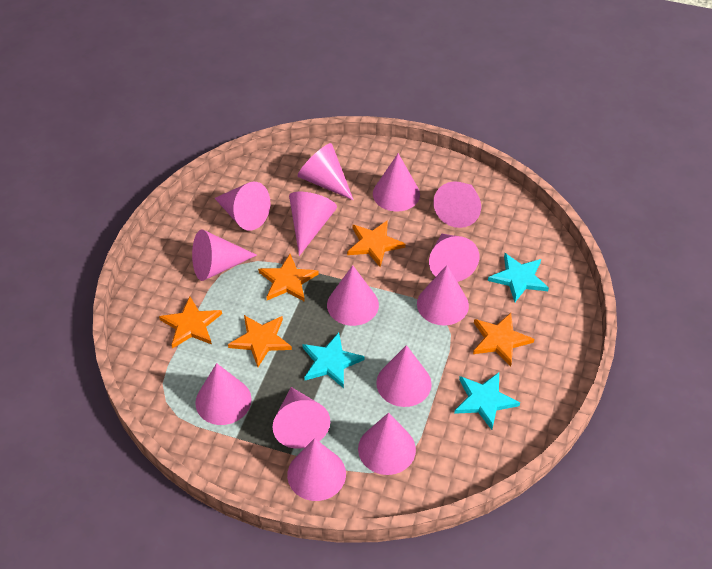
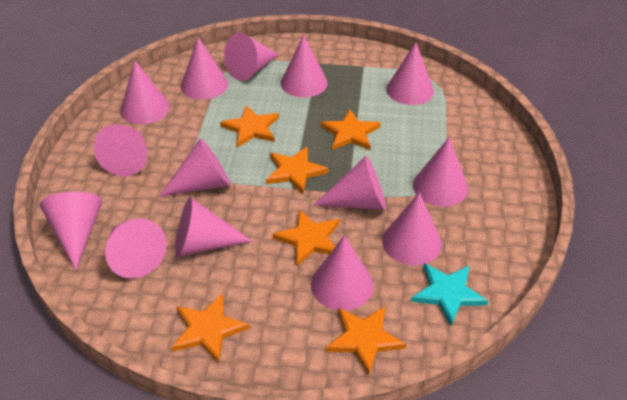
orange star: 5 -> 6
turquoise star: 3 -> 1

